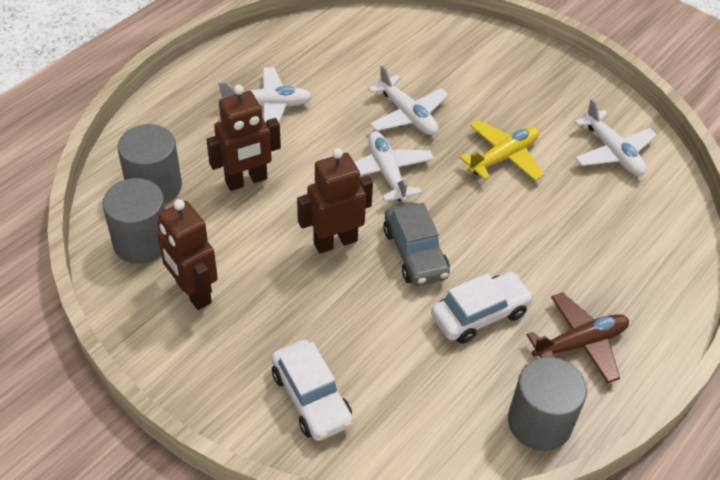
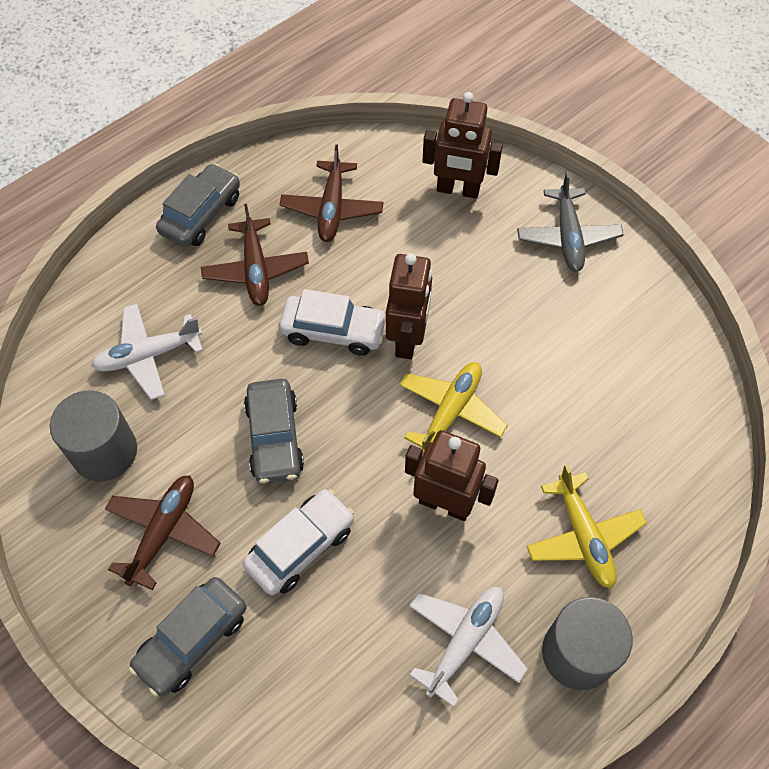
brown plane: 1 -> 3
grey car: 1 -> 3
grey cylinder: 3 -> 2
grey plane: 0 -> 1
white plane: 4 -> 2
yellow plane: 1 -> 2

